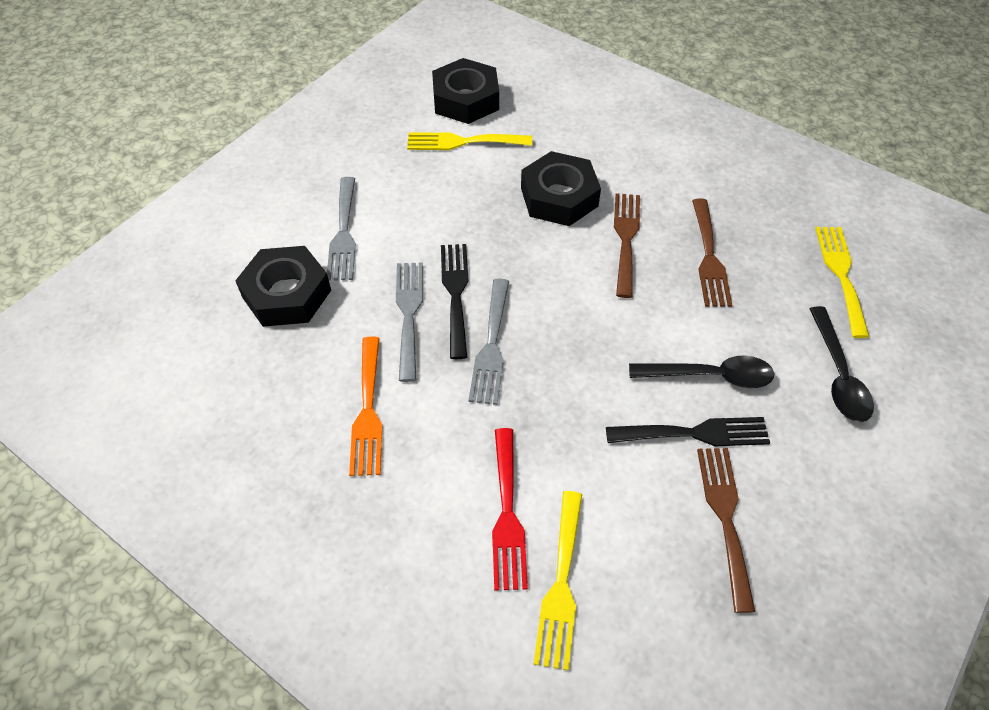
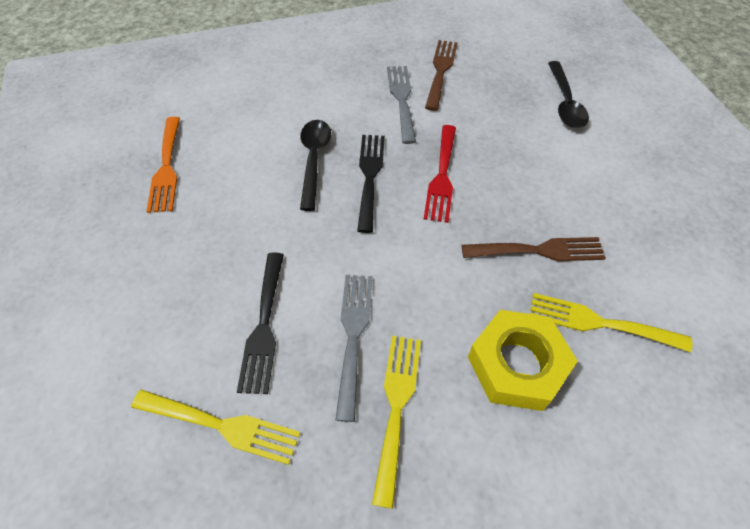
black nut: 3 -> 0
brown fork: 3 -> 2
grey fork: 3 -> 2
yellow nut: 0 -> 1

